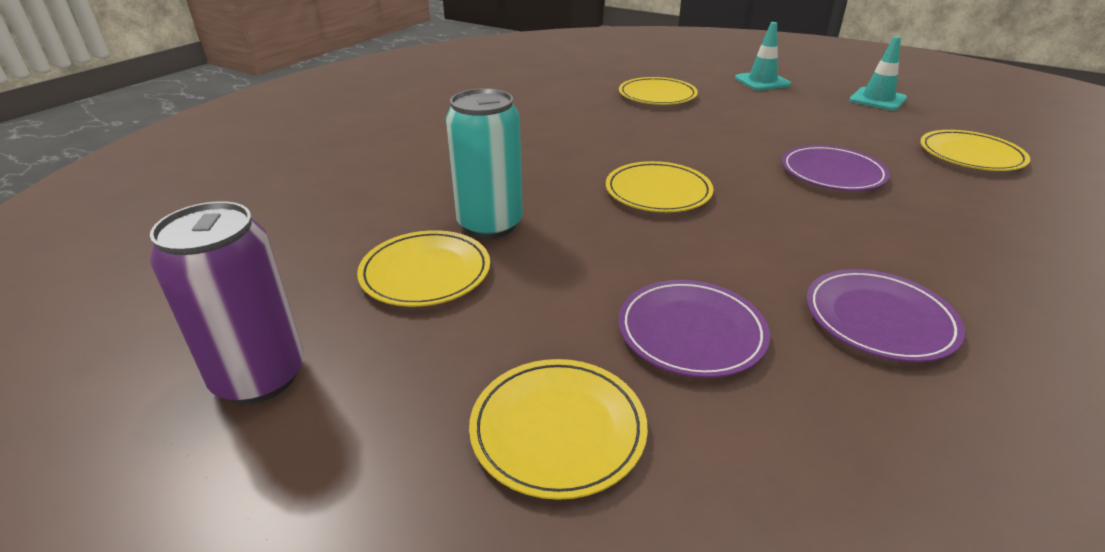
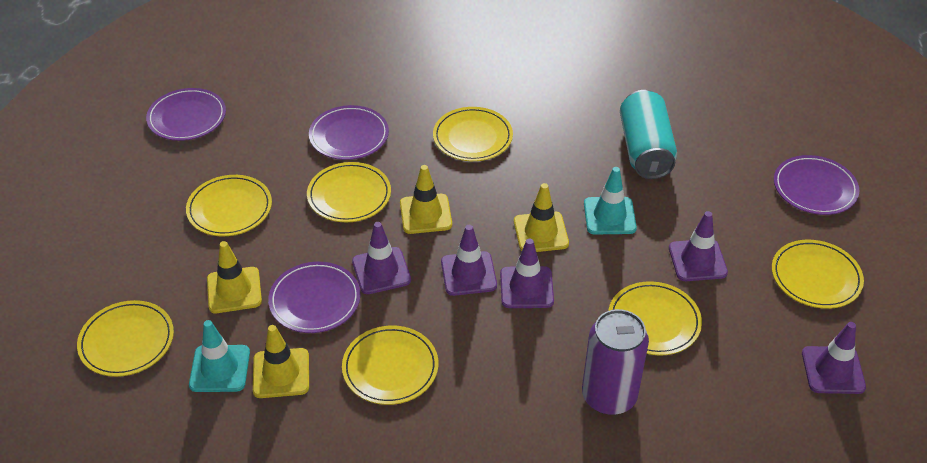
purple plate: 3 -> 4
purple traffic cone: 0 -> 5
yellow plate: 5 -> 7
yellow traffic cone: 0 -> 4

